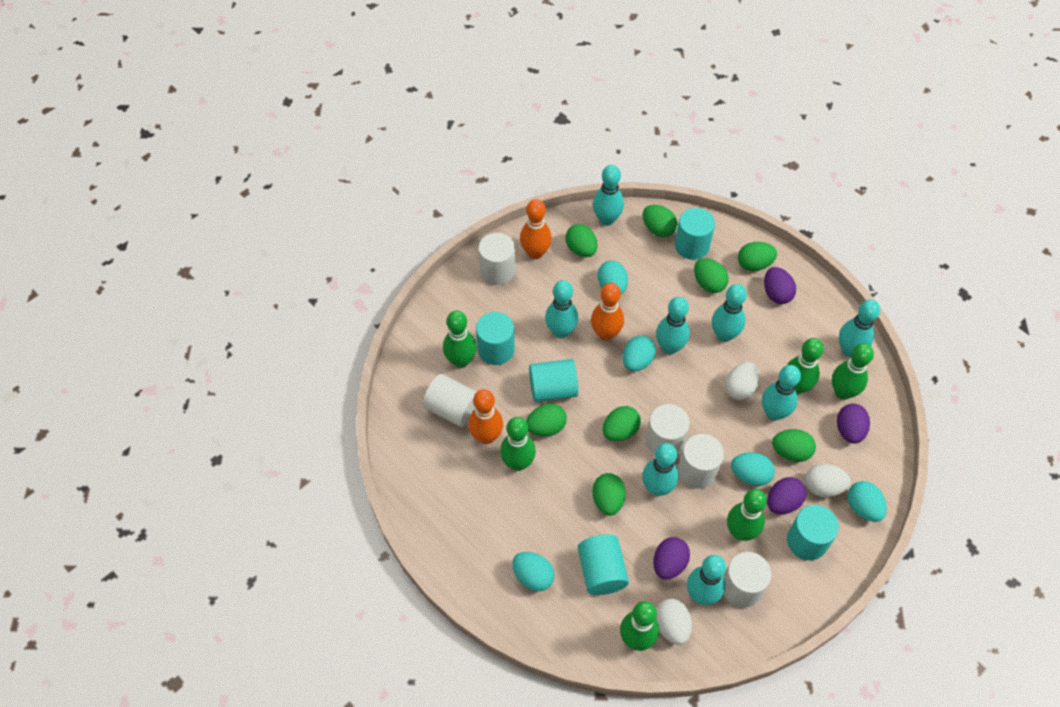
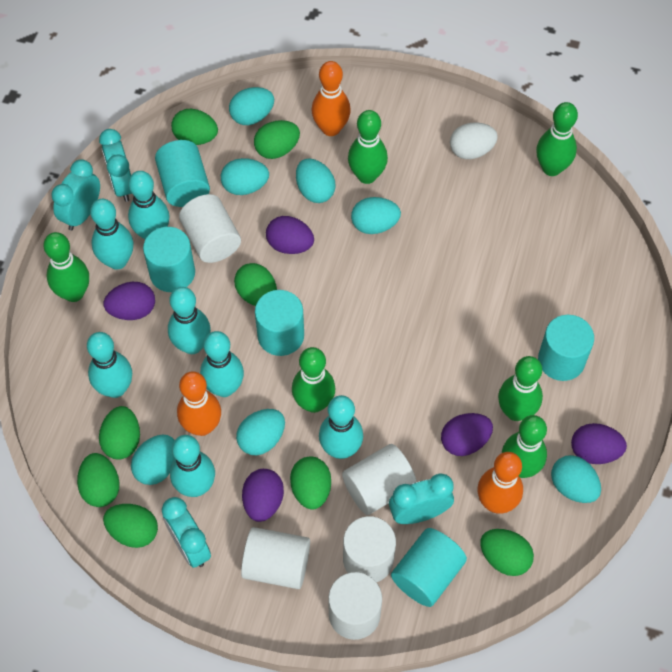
purple egg: 4 -> 5
turquoise bowling pin: 8 -> 7
turquoise clock: 0 -> 4
turquoise egg: 5 -> 7
white egg: 3 -> 1

